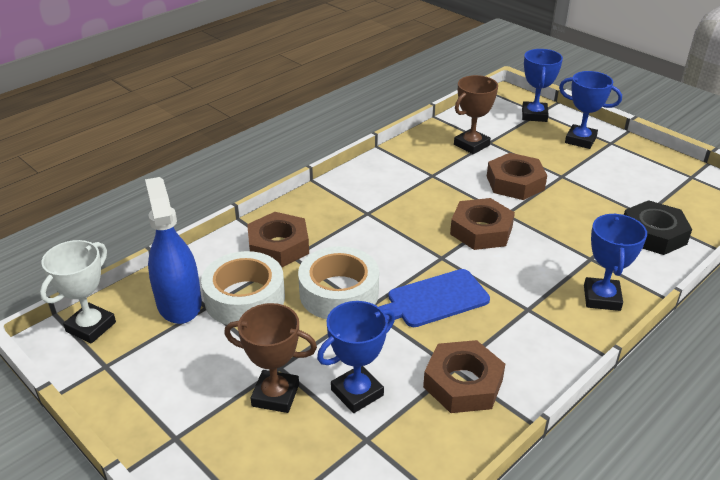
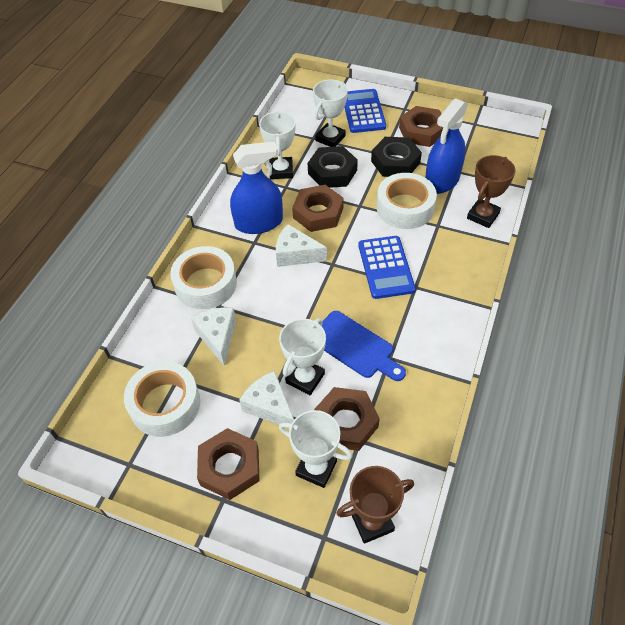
black nut: 1 -> 2
blue calculator: 0 -> 2
blue spray bottle: 1 -> 2
blue trophy: 4 -> 0
white cheese: 0 -> 3
white tape: 2 -> 3
white trophy: 1 -> 4

